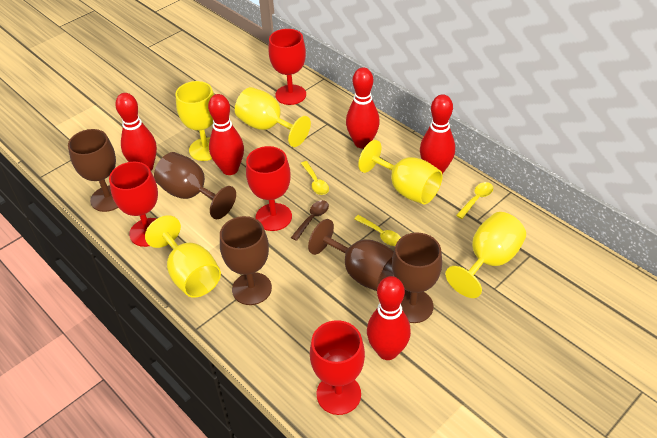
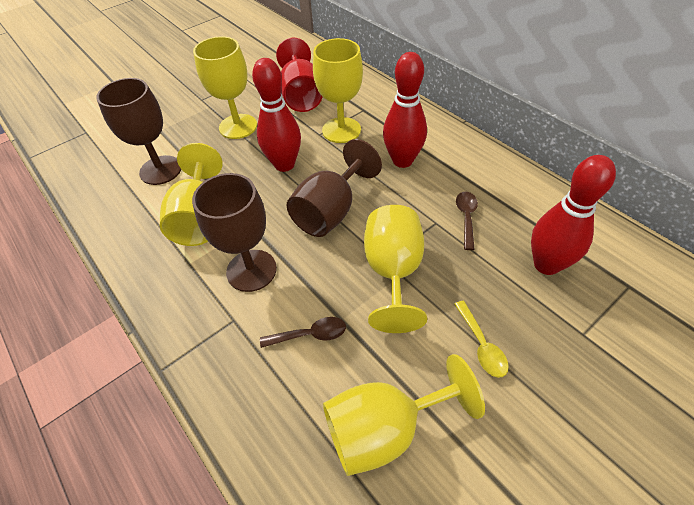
brown goblet: 5 -> 3
brown spoon: 1 -> 2
red bowling pin: 5 -> 3
red goblet: 4 -> 1
yellow spoon: 3 -> 1

